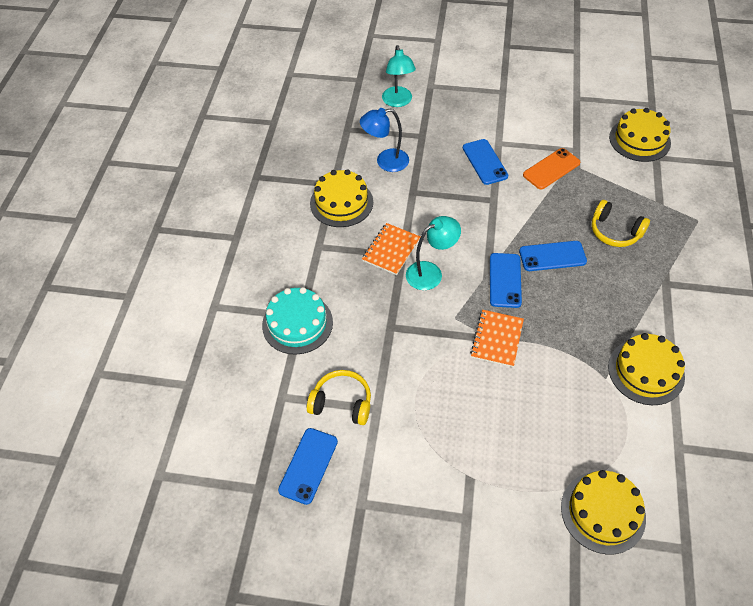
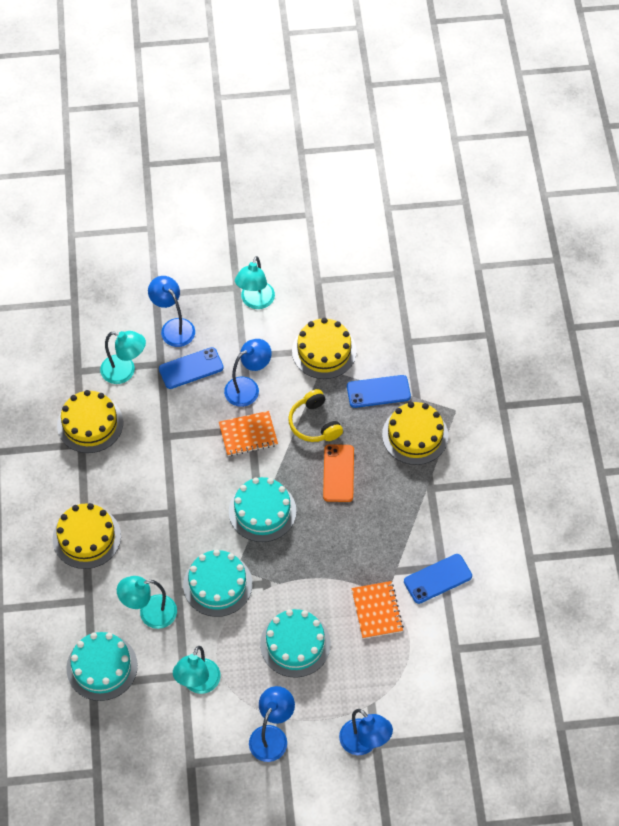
blue lamp: 1 -> 4
blue phone: 4 -> 3
turquoise cake: 1 -> 4
turquoise lamp: 2 -> 4
yellow headphones: 2 -> 1

